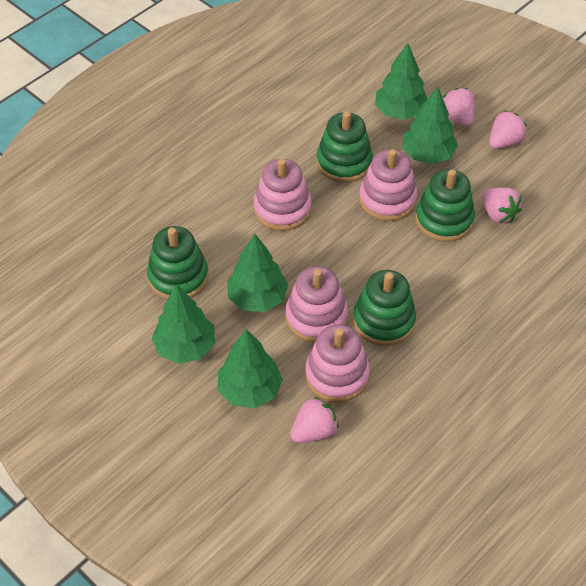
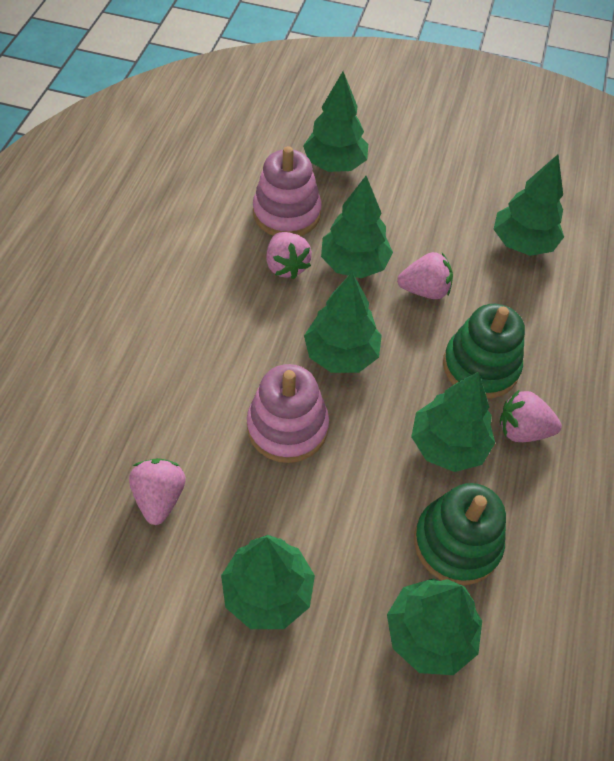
green stacking toy: 4 -> 2
green tree: 5 -> 7
pink stacking toy: 4 -> 2

